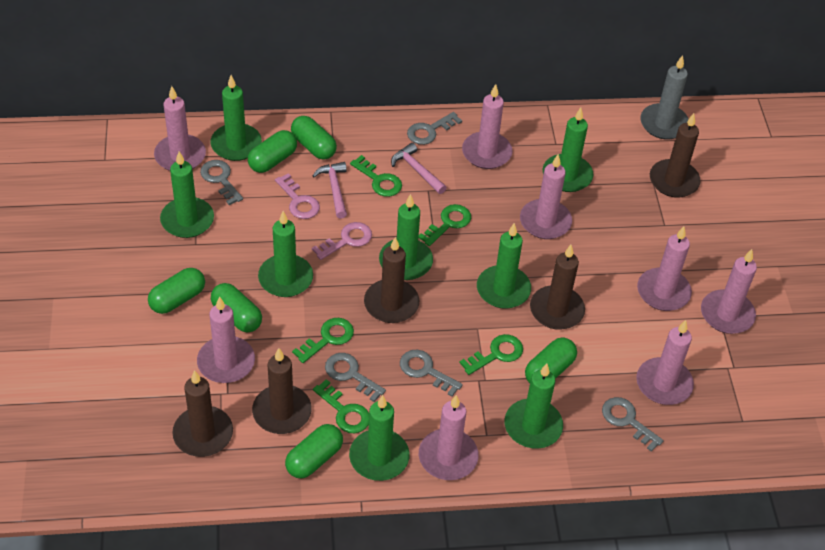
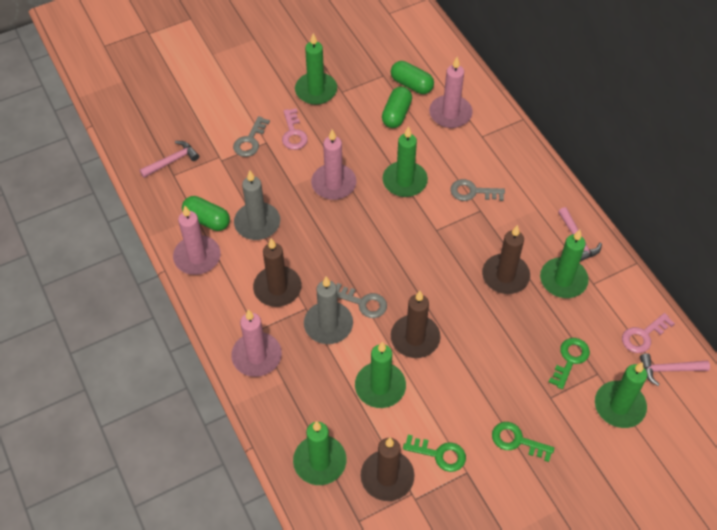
brown candle: 5 -> 4
green candle: 8 -> 6
green capsule: 6 -> 3
green key: 5 -> 3
grey candle: 1 -> 2
grey key: 5 -> 3
pink candle: 8 -> 4
pink hammer: 2 -> 3

